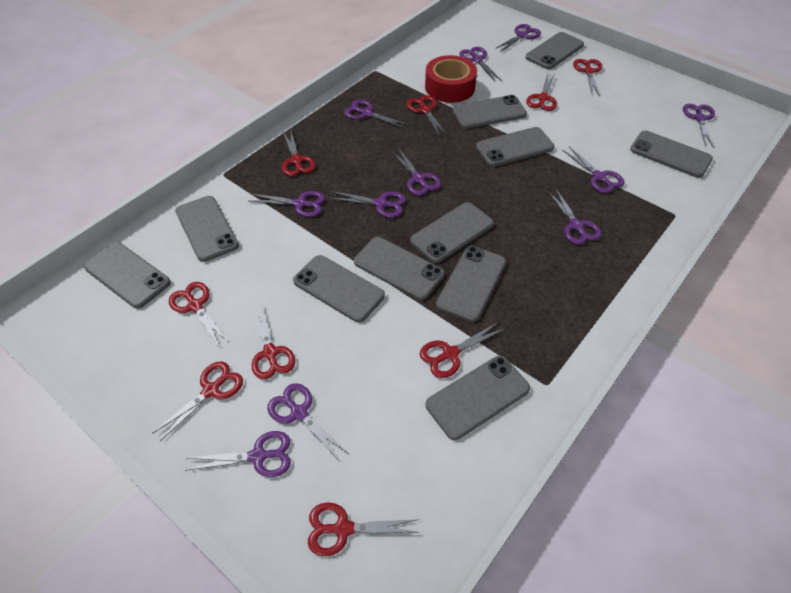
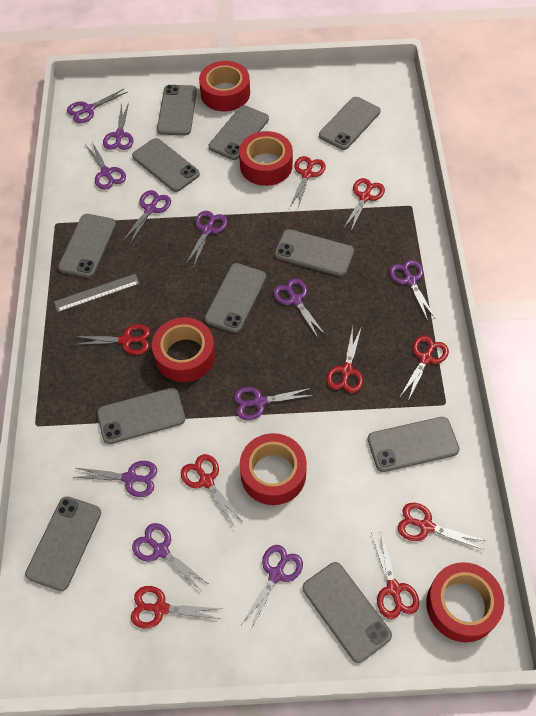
grey ruler: 0 -> 1
red tape: 1 -> 5

